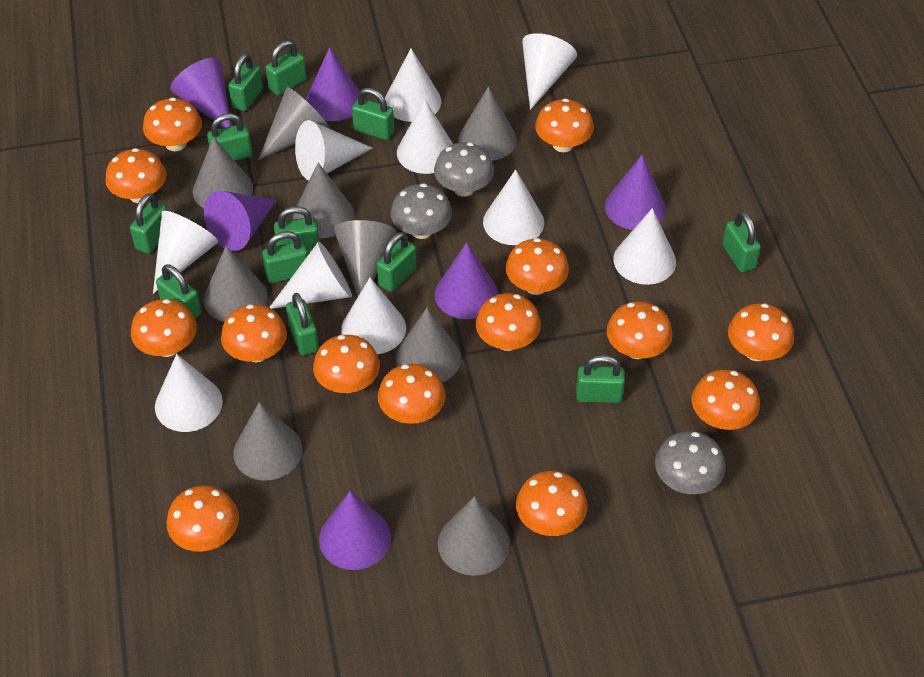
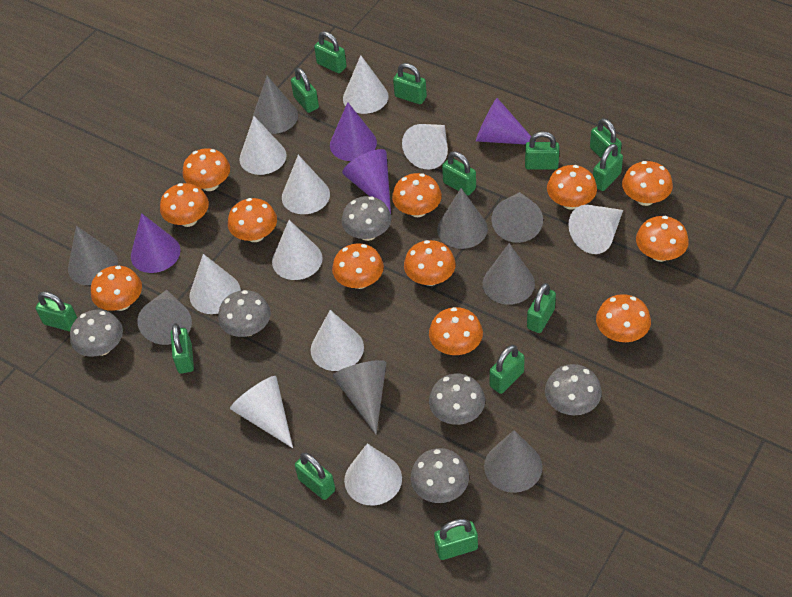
green padlock: 12 -> 13
grey cone: 9 -> 8
grey mushroom: 3 -> 6
orange mushroom: 14 -> 12
purple cone: 6 -> 4

